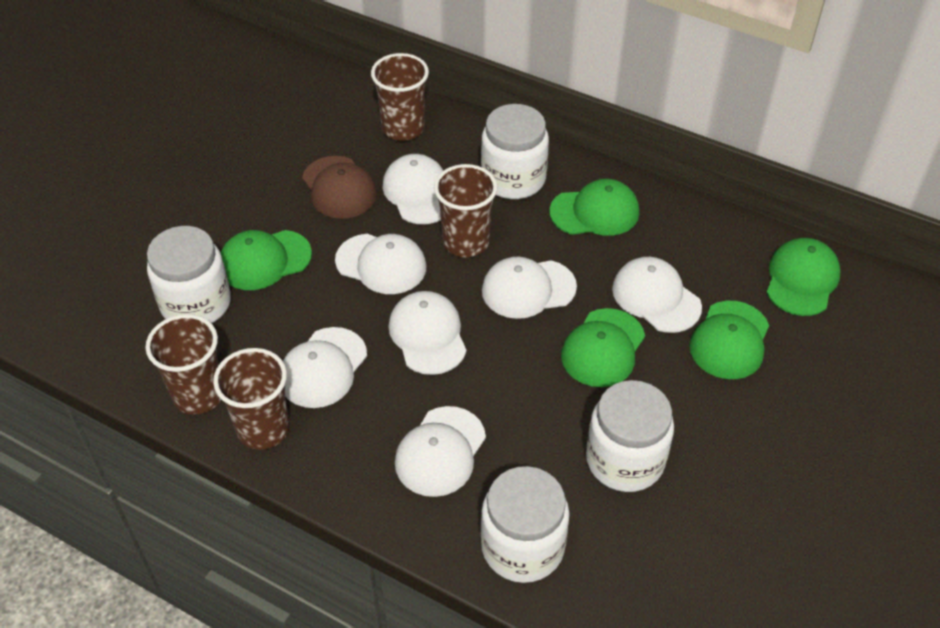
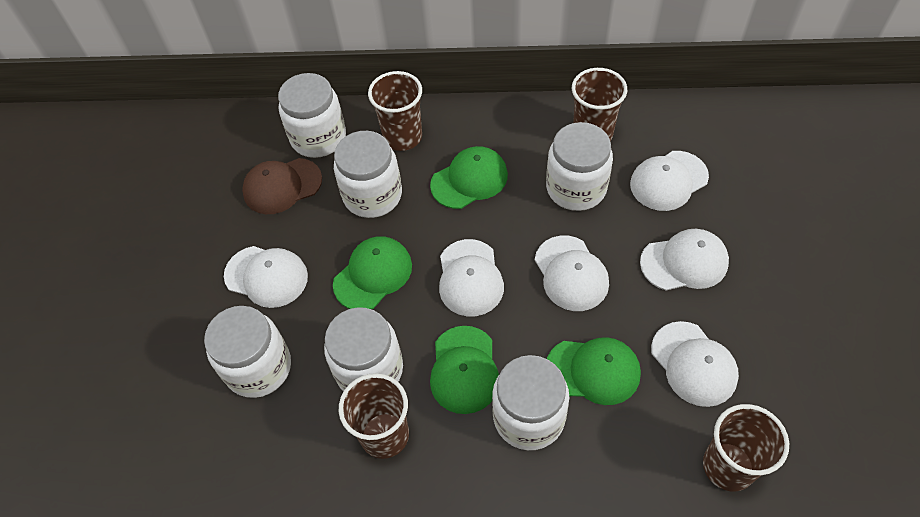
green cap: 5 -> 4
white cap: 7 -> 6
white jar: 4 -> 6

